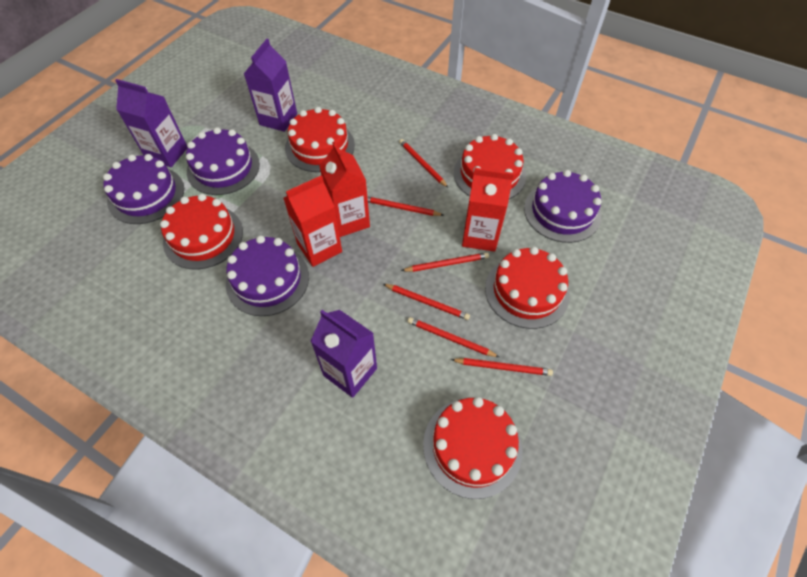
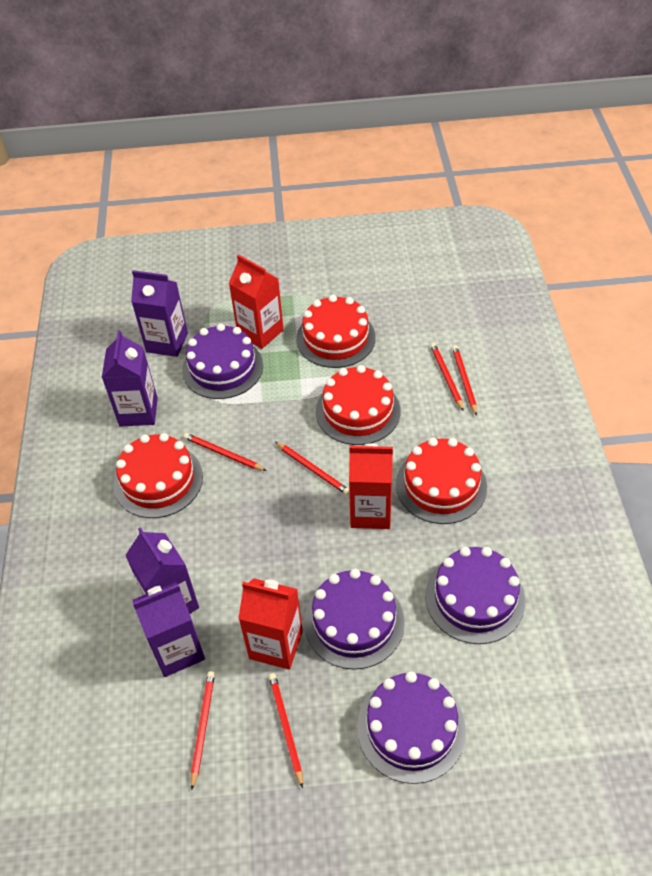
purple carton: 3 -> 4
red cake: 5 -> 4

